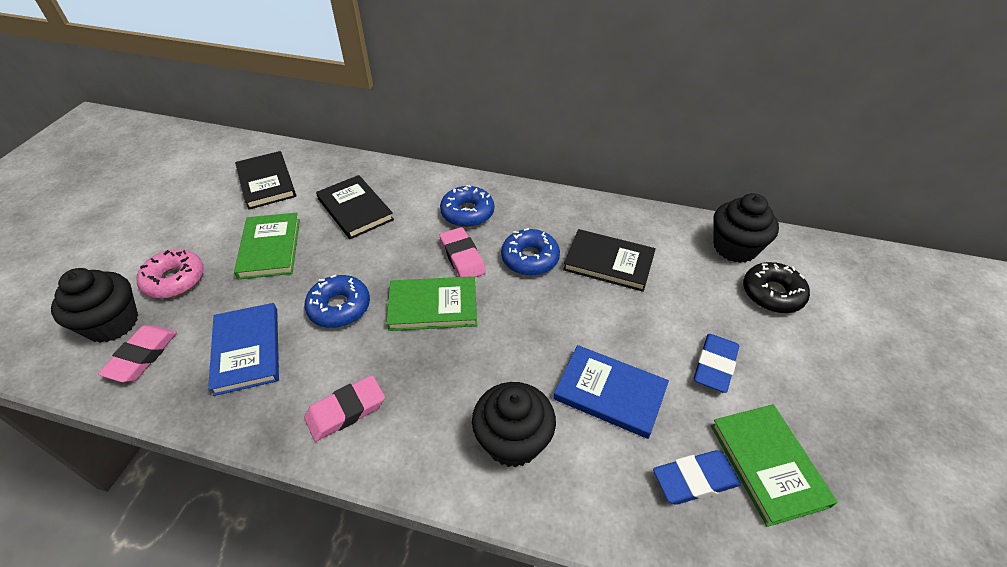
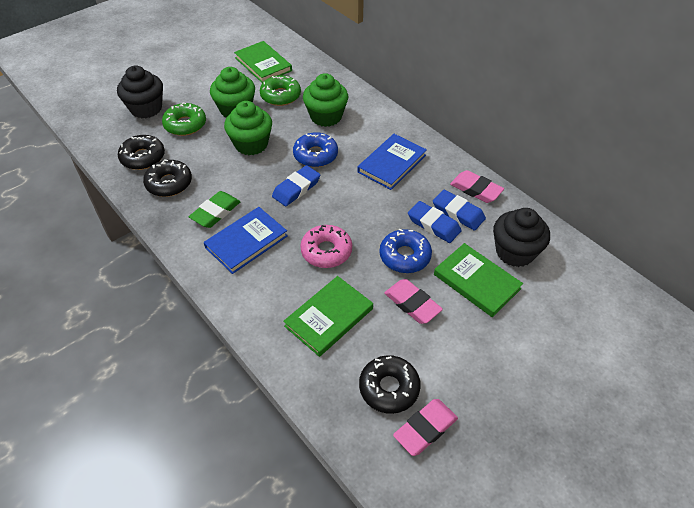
black book: 3 -> 0
black cupcake: 3 -> 2
black donut: 1 -> 3
blue donut: 3 -> 2
blue eraser: 2 -> 3
green cupcake: 0 -> 3
green donut: 0 -> 2
green eraser: 0 -> 1

